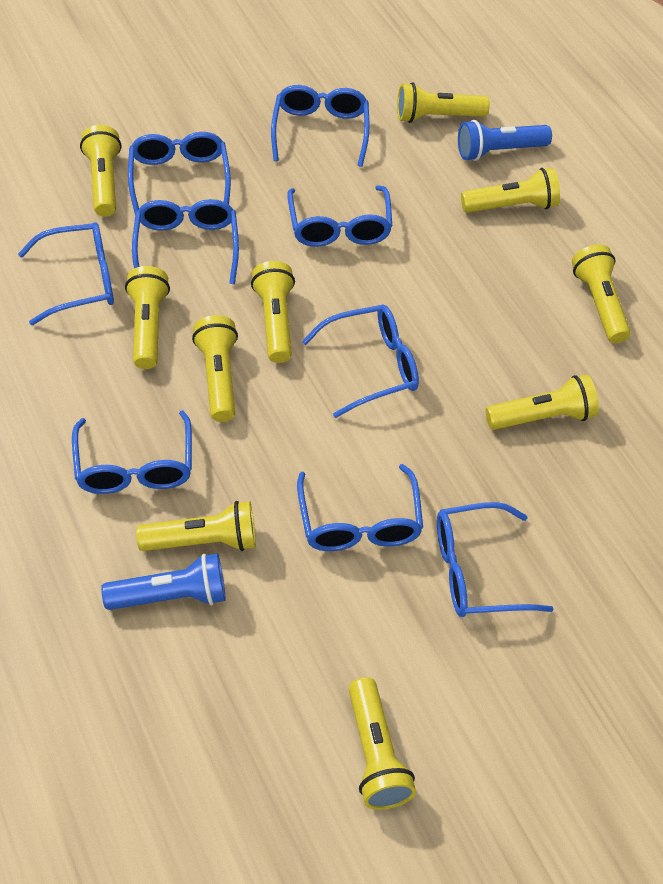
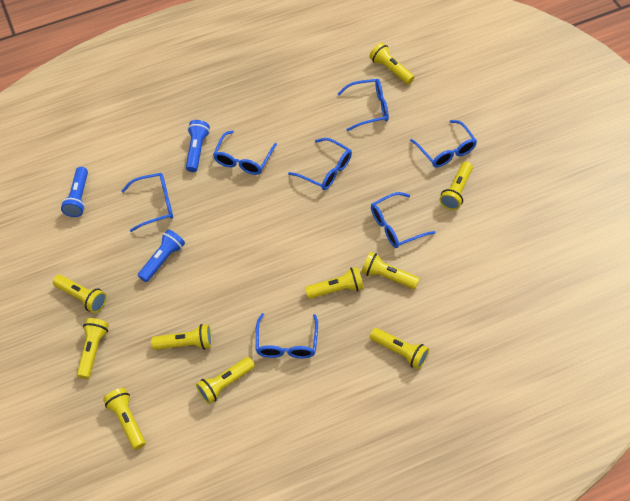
blue flashlight: 2 -> 3
blue glasses: 9 -> 7

